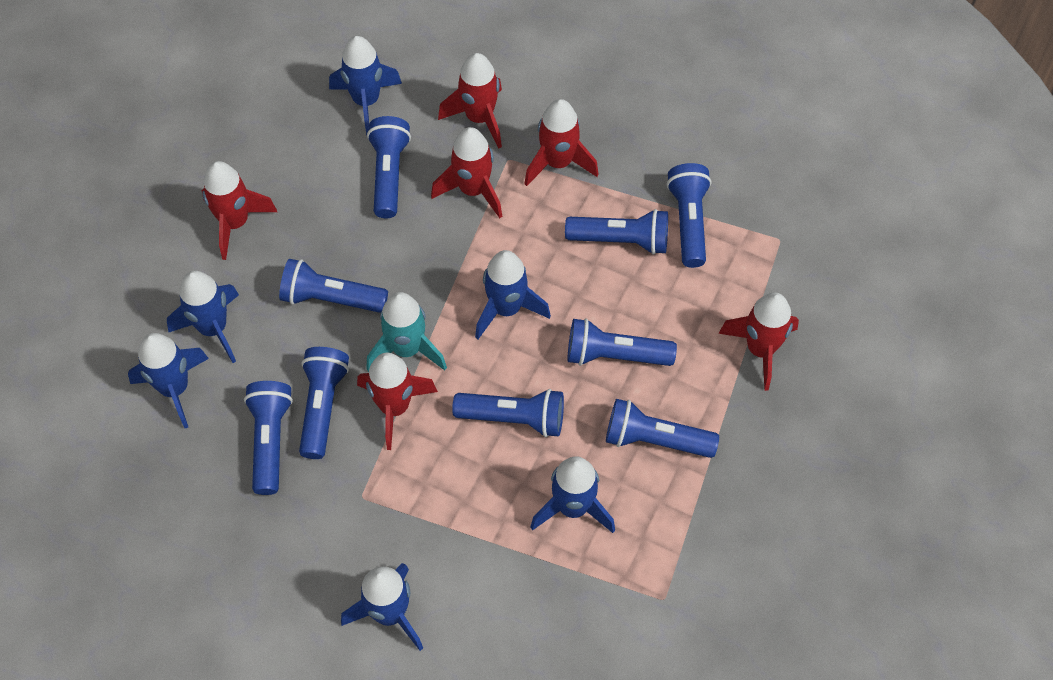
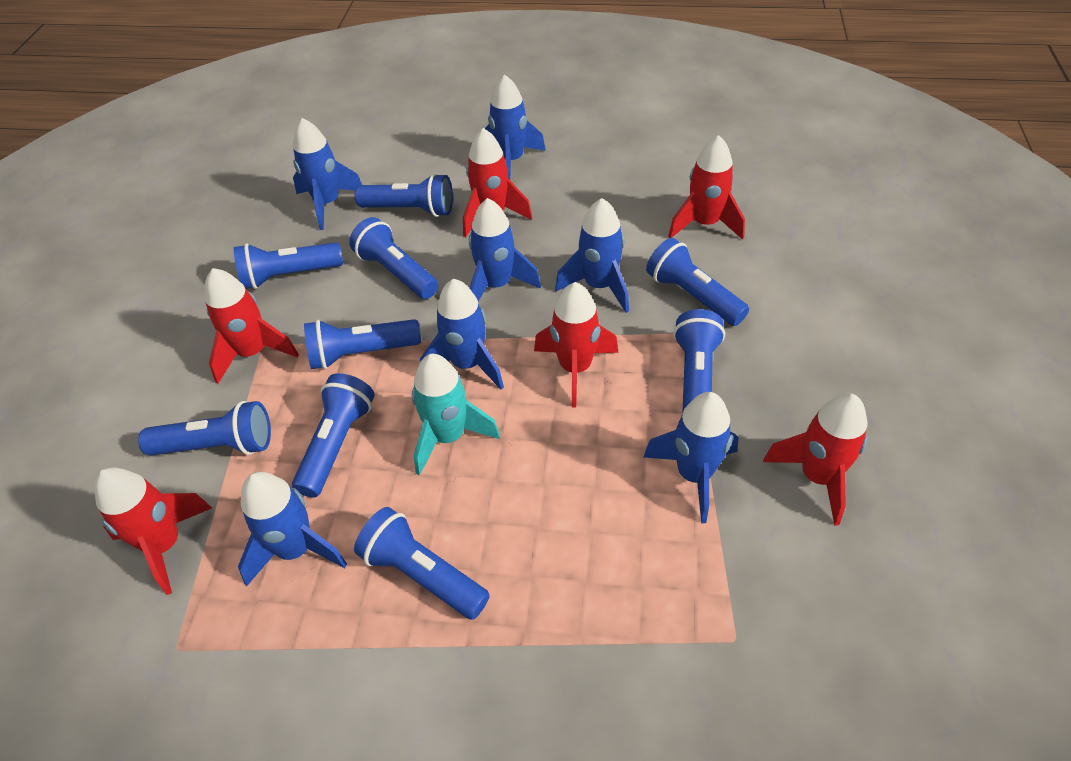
blue rocket: 6 -> 7

